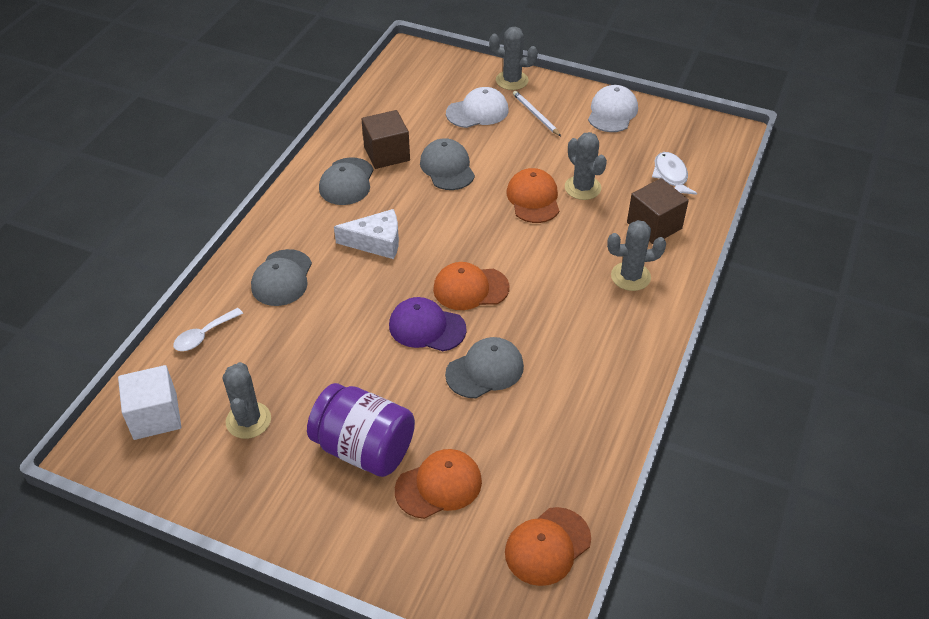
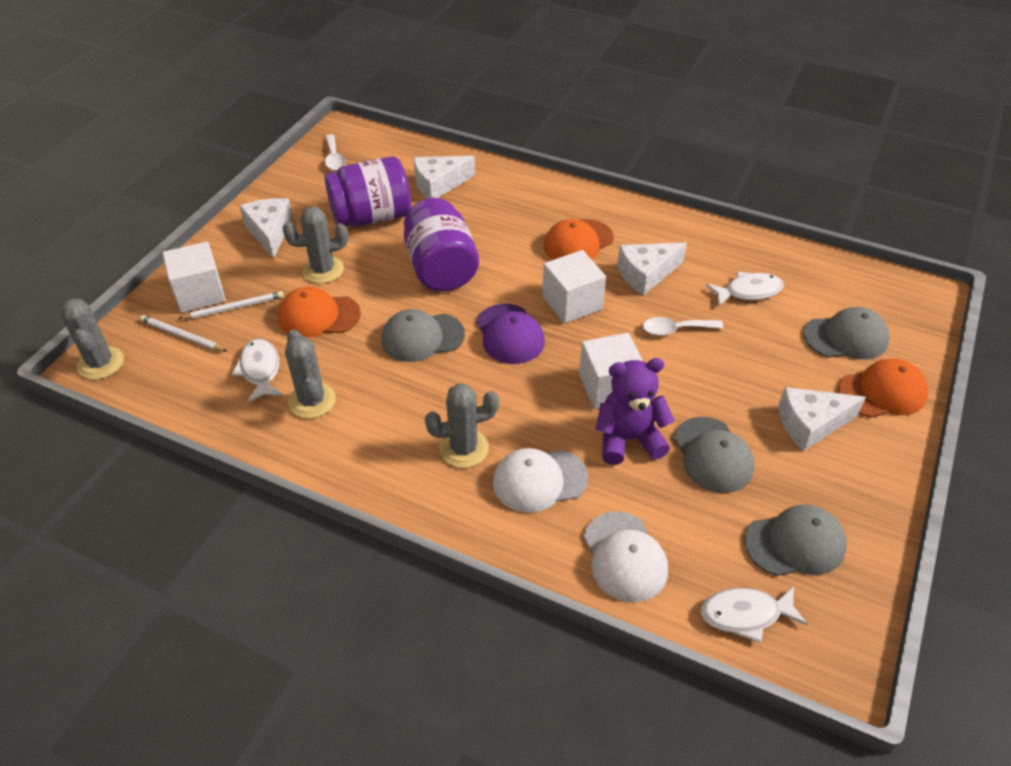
brown cube: 2 -> 0
orange cap: 4 -> 3
purple jar: 1 -> 2
purple teddy bear: 0 -> 1
white cheese: 1 -> 4
white cube: 1 -> 3
white fish: 1 -> 3
white pencil: 1 -> 2
white spoon: 1 -> 2

